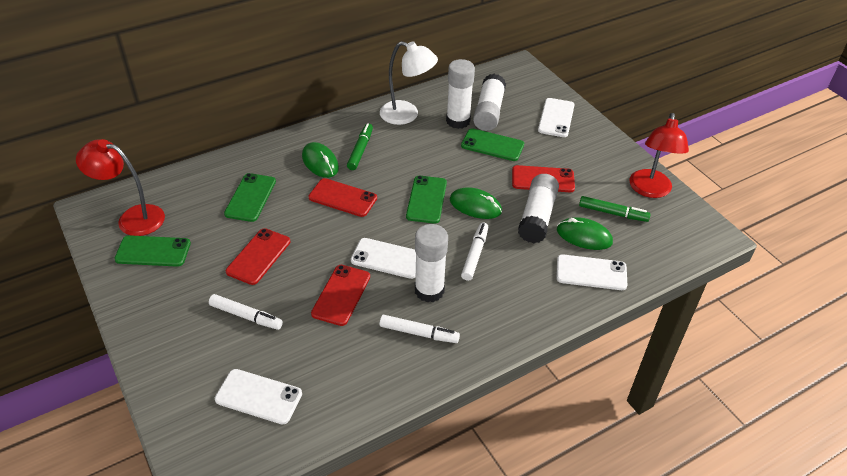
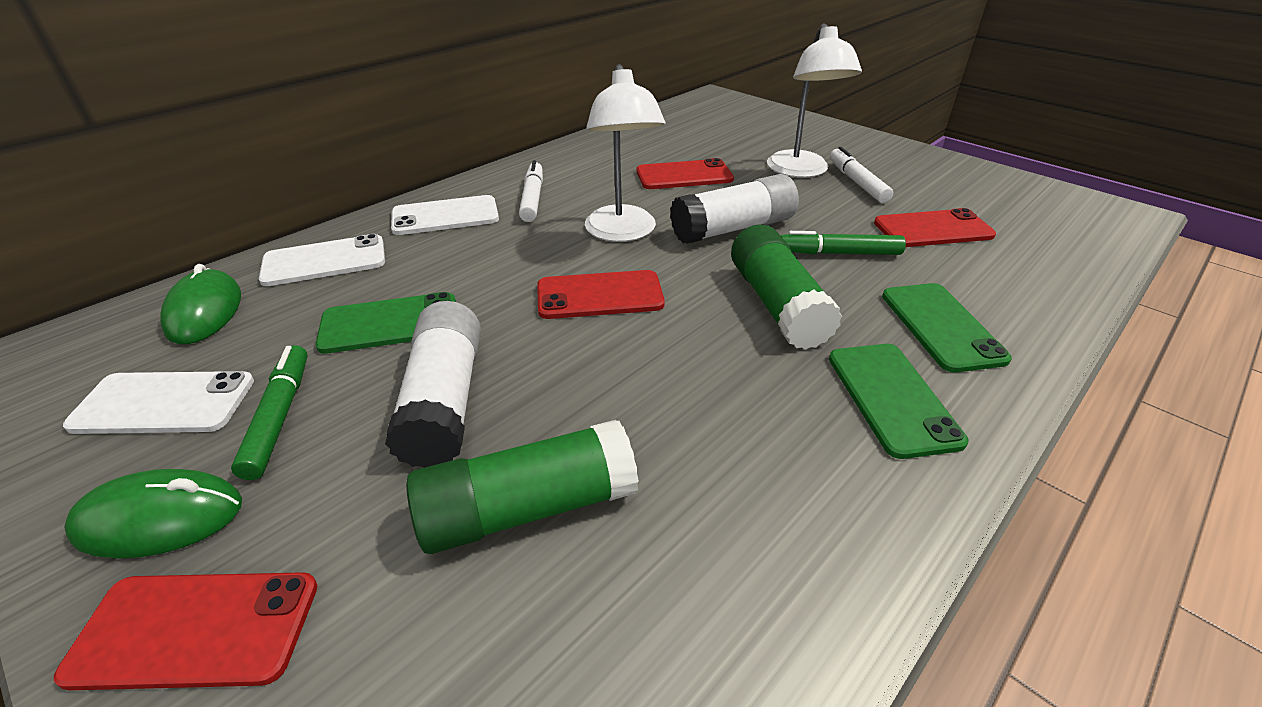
green glue stick: 0 -> 2
green mouse: 3 -> 2
green phone: 4 -> 3
red lamp: 2 -> 0
white glue stick: 4 -> 2
white lamp: 1 -> 2
white marker: 3 -> 2
white phone: 4 -> 3

